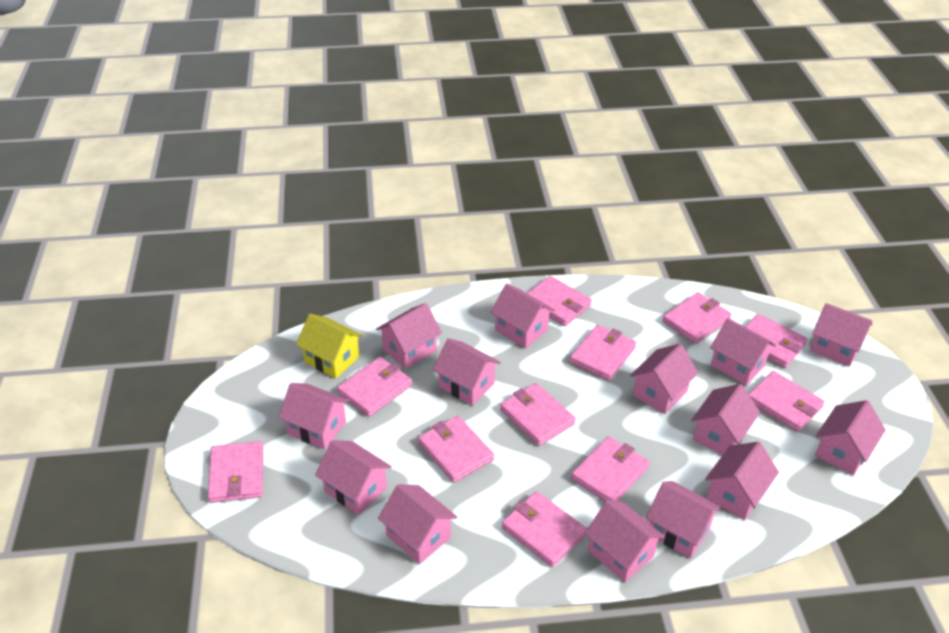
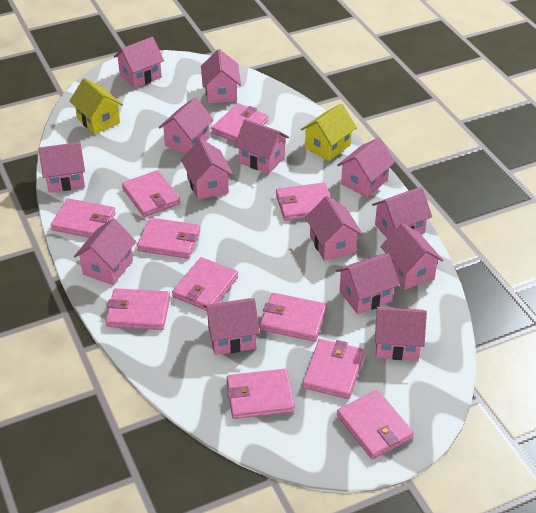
yellow house: 1 -> 2

